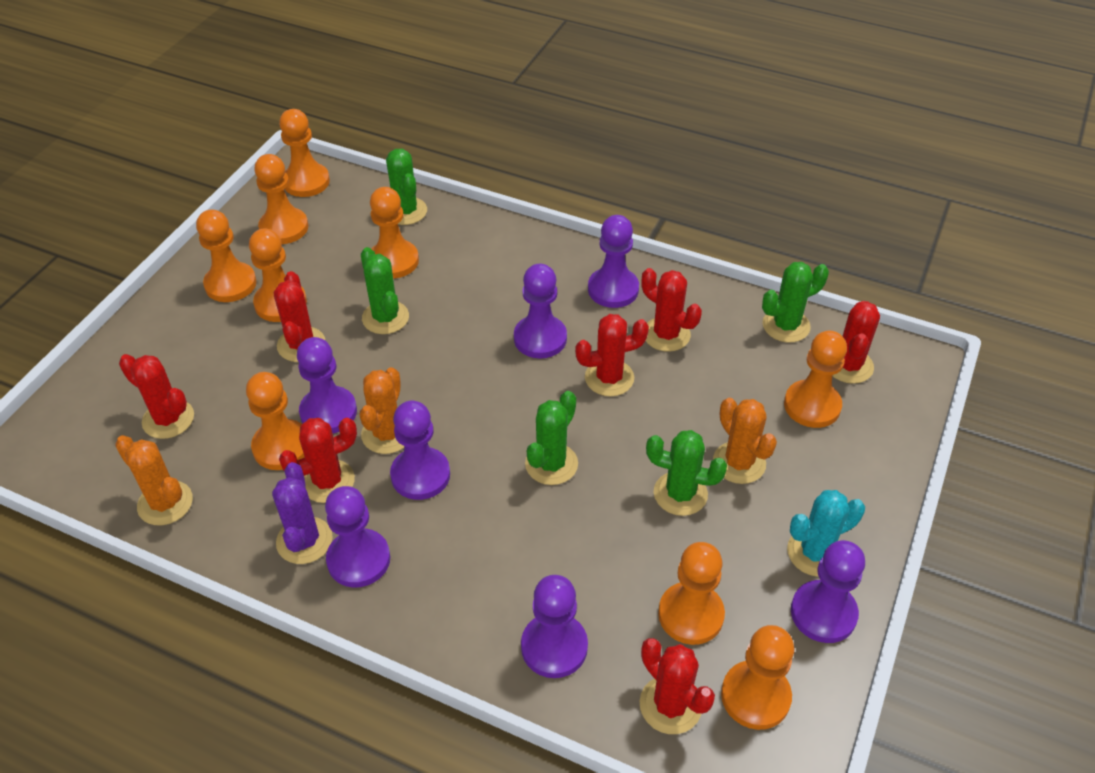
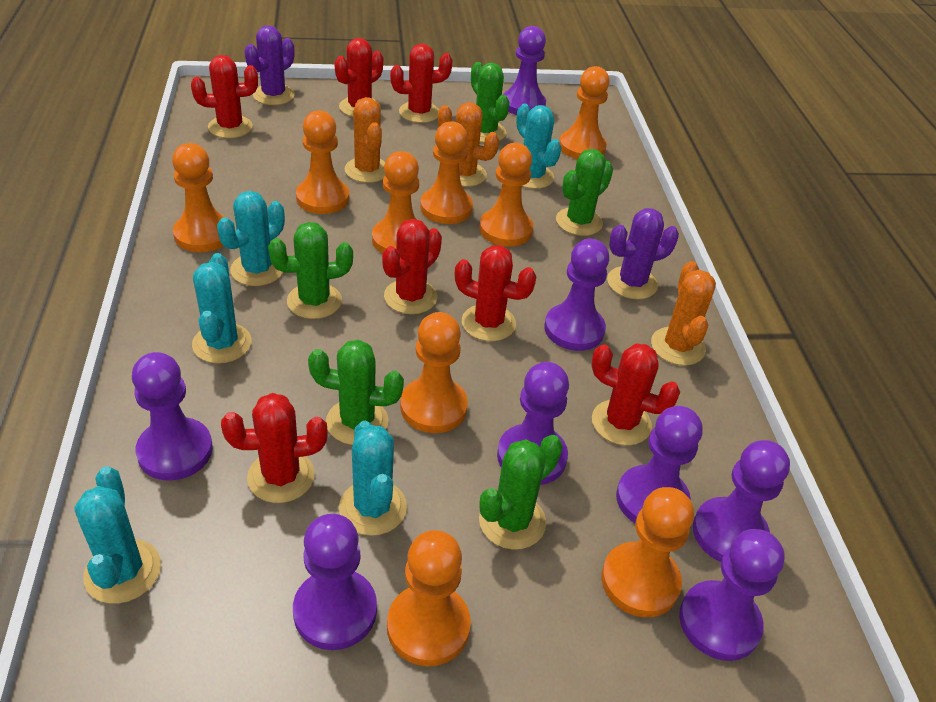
purple cactus: 1 -> 2
purple pawn: 7 -> 8
turquoise cactus: 1 -> 5

